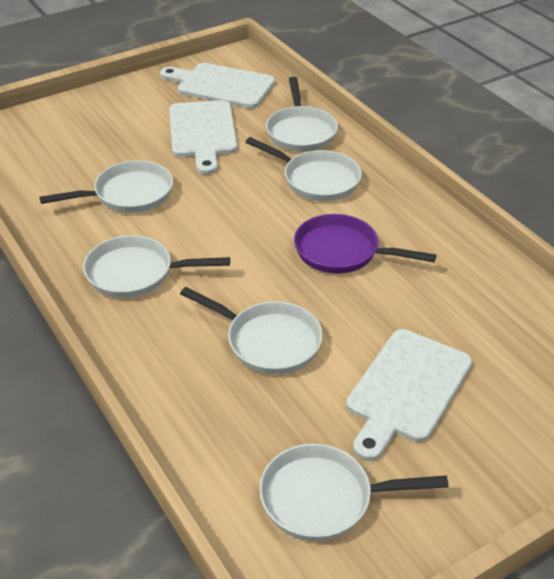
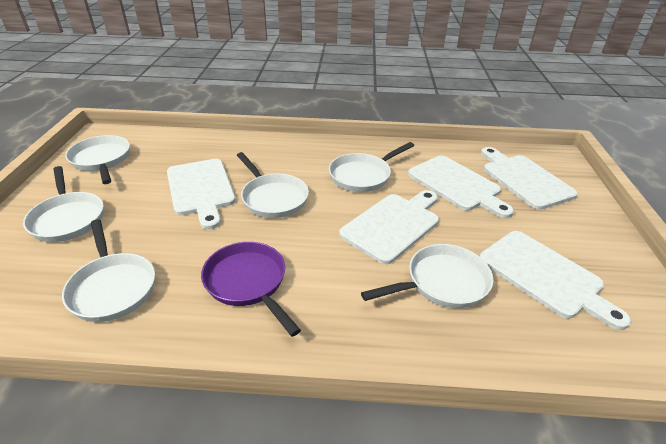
white cutting board: 3 -> 5

